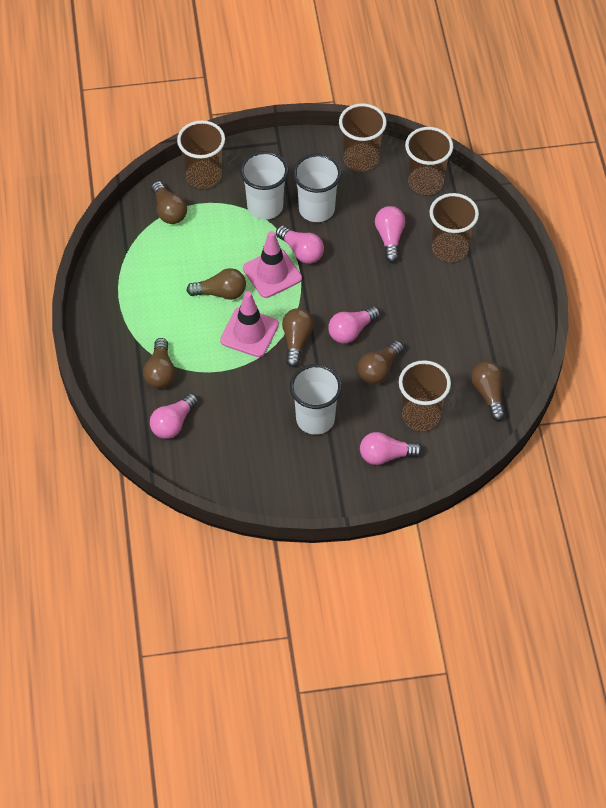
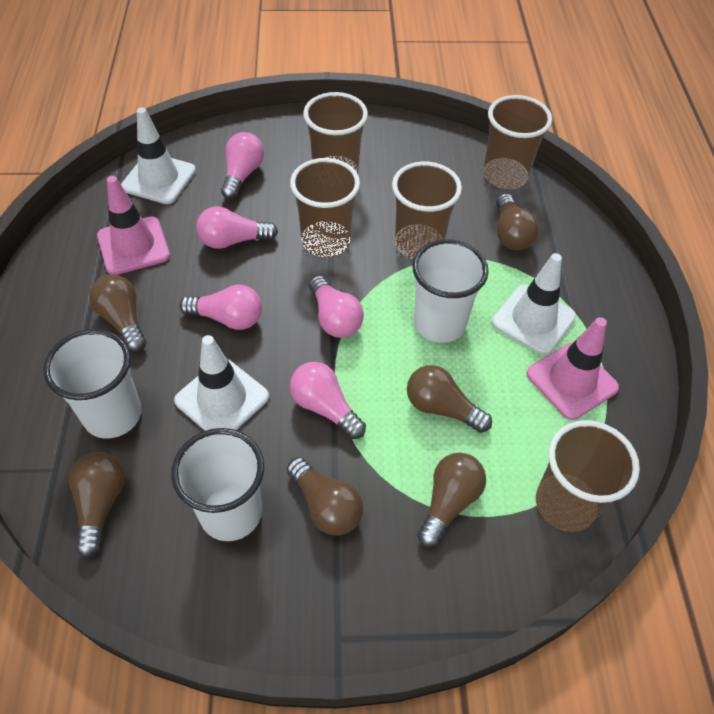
white traffic cone: 0 -> 3

